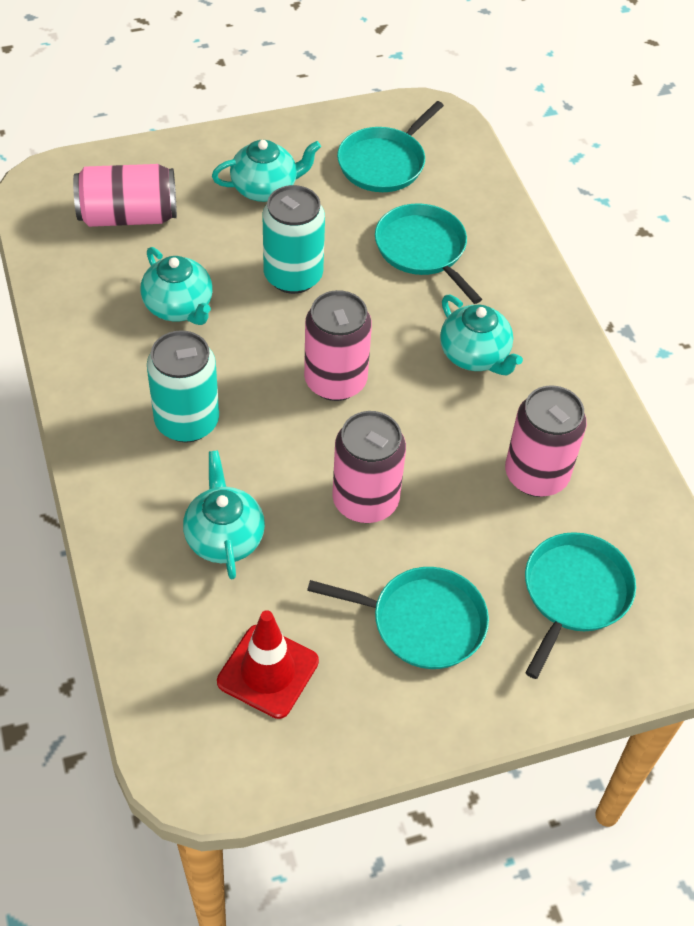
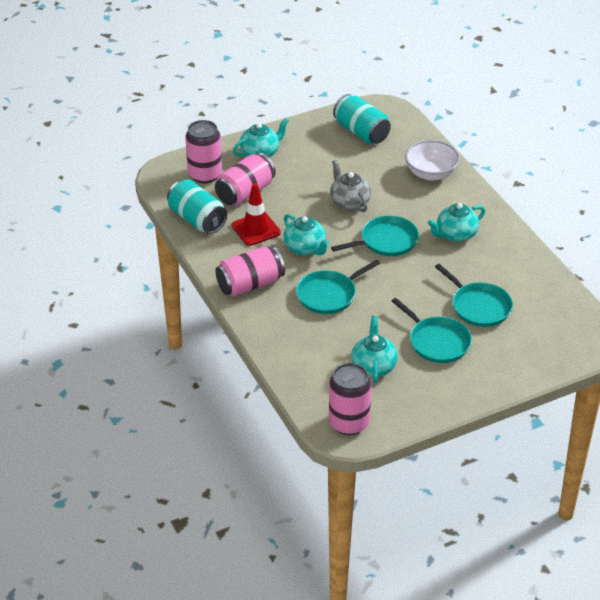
grey teapot: 0 -> 1
white bowl: 0 -> 1

